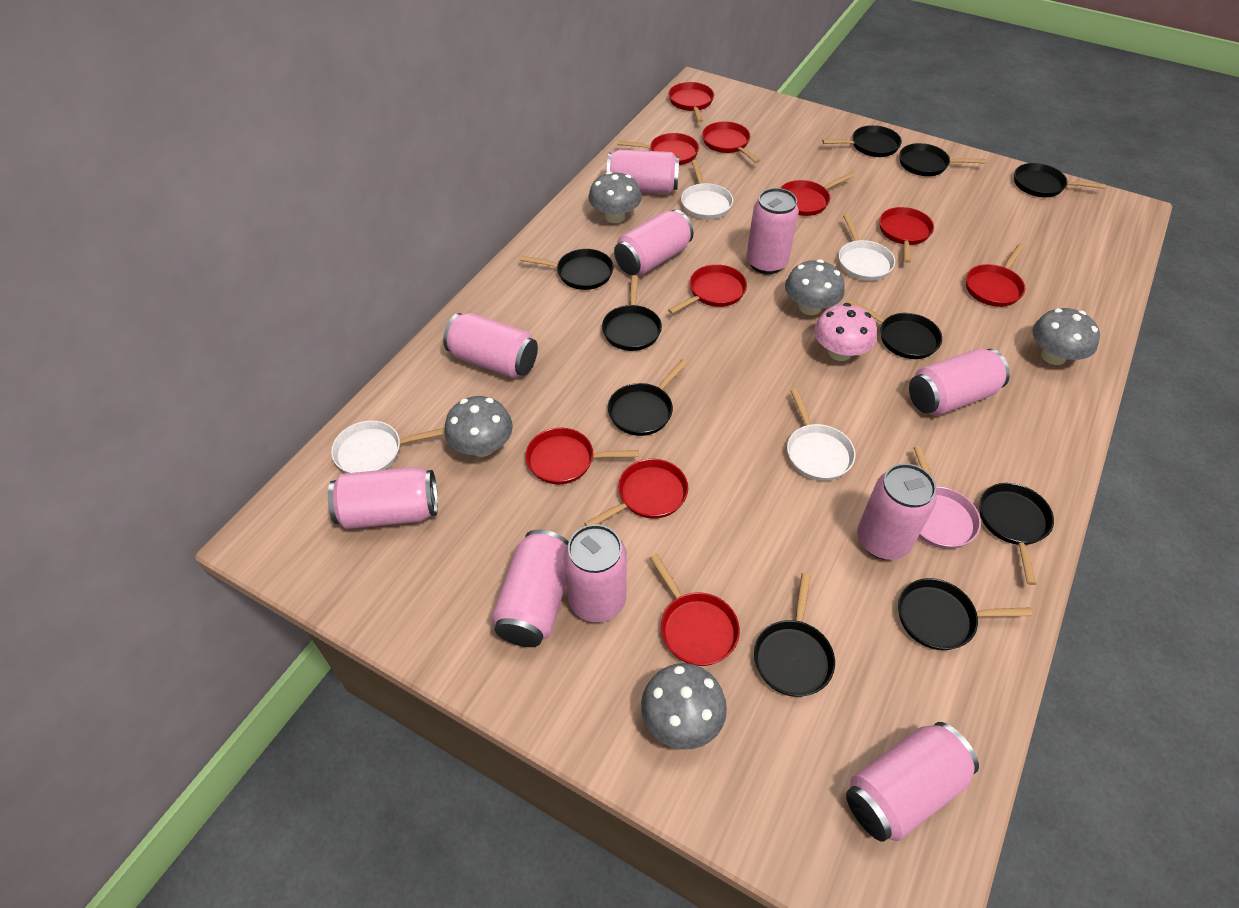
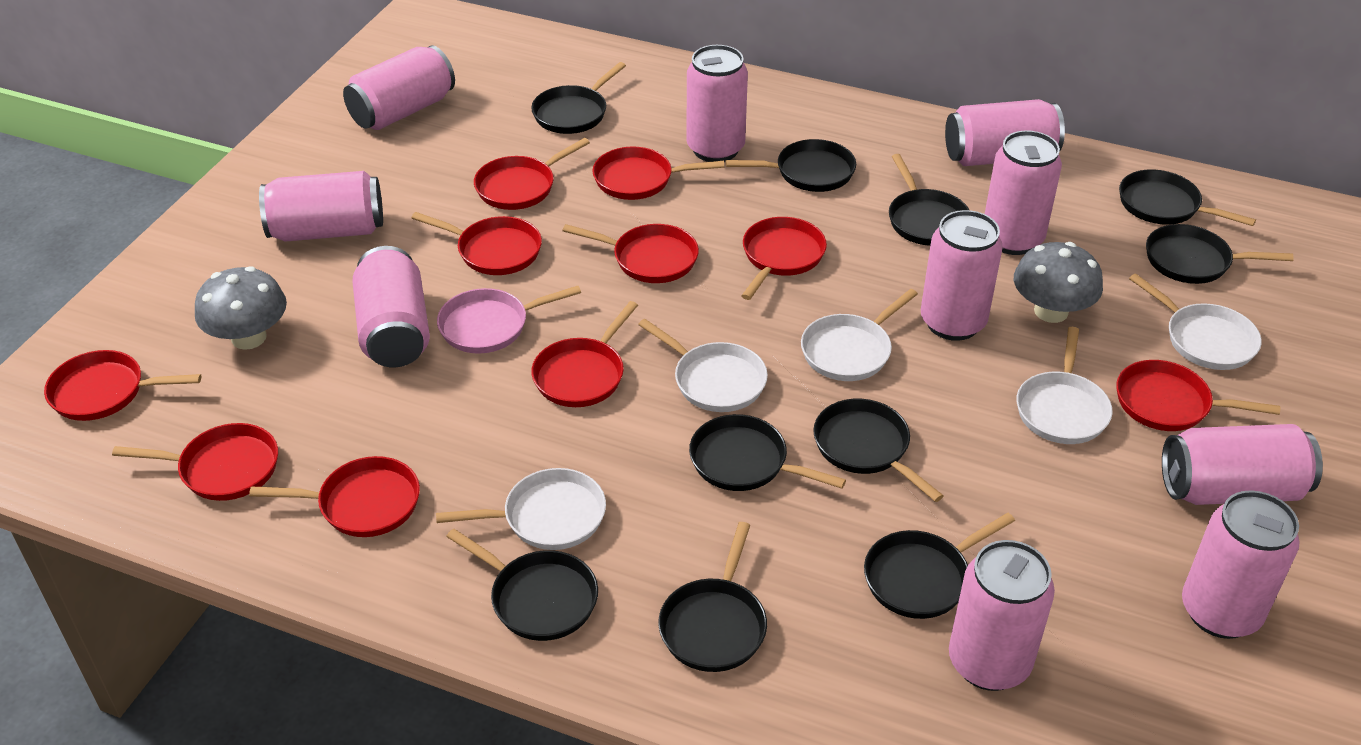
grey mushroom: 5 -> 2
pink mushroom: 1 -> 0
white pan: 4 -> 5

